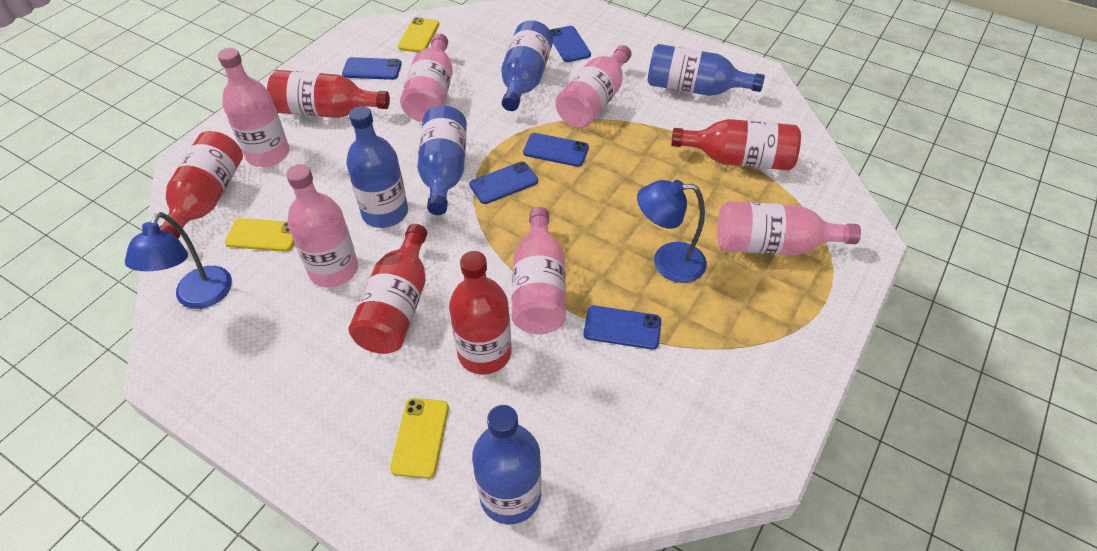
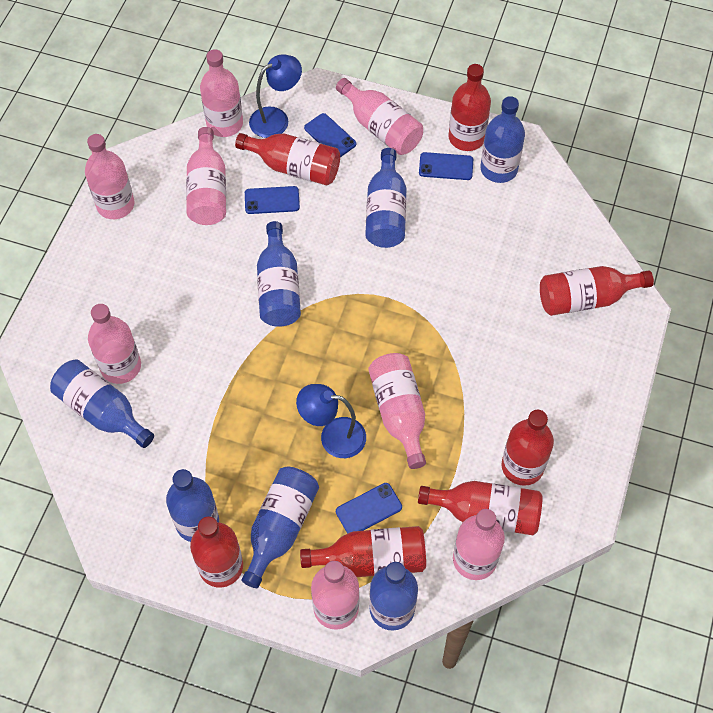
blue bottle: 5 -> 7
blue phone: 5 -> 4
pink bottle: 6 -> 8
red bottle: 5 -> 7
yellow phone: 3 -> 0

